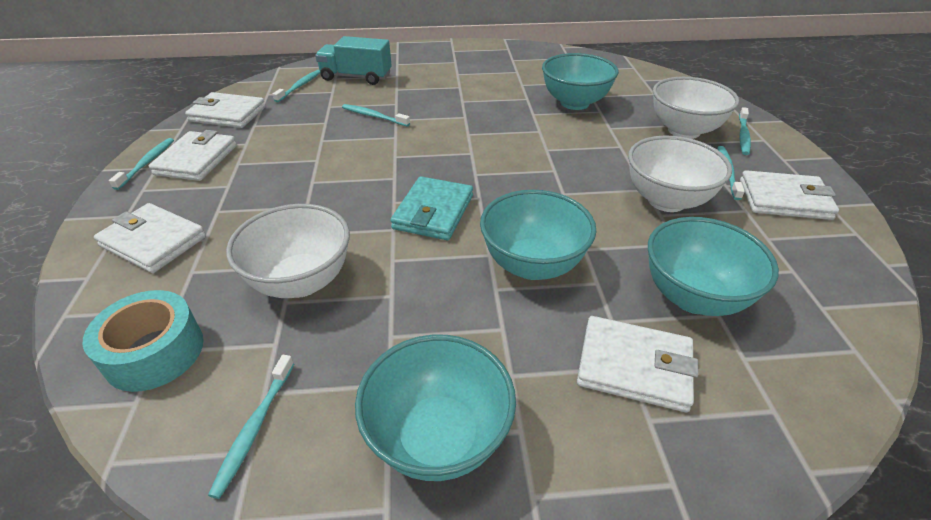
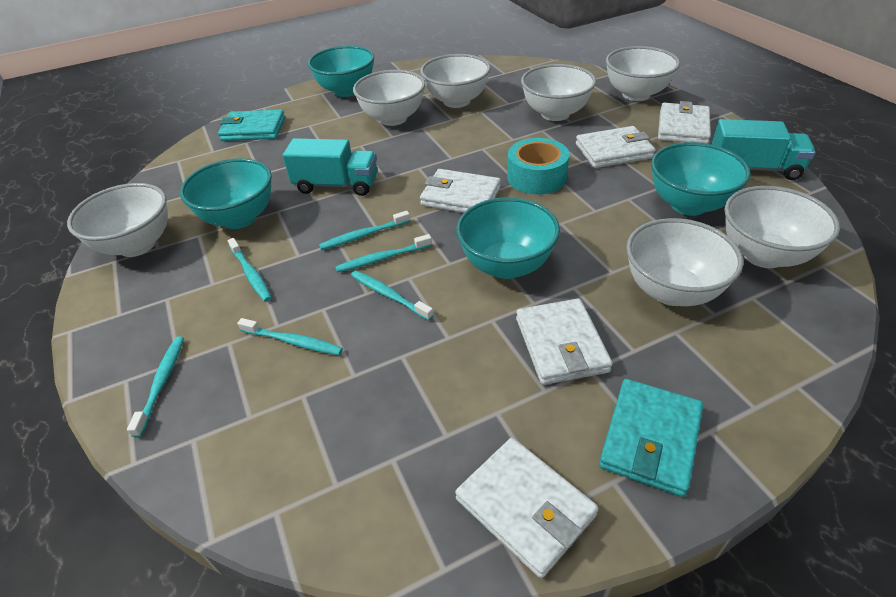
turquoise truck: 1 -> 2
turquoise wallet: 1 -> 2
white bowl: 3 -> 7

